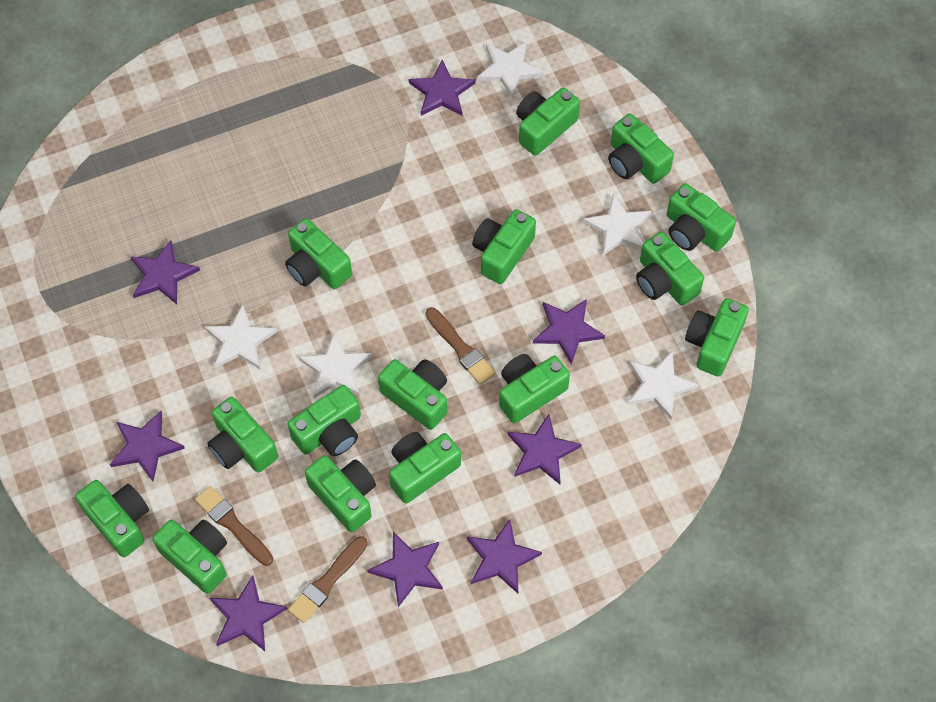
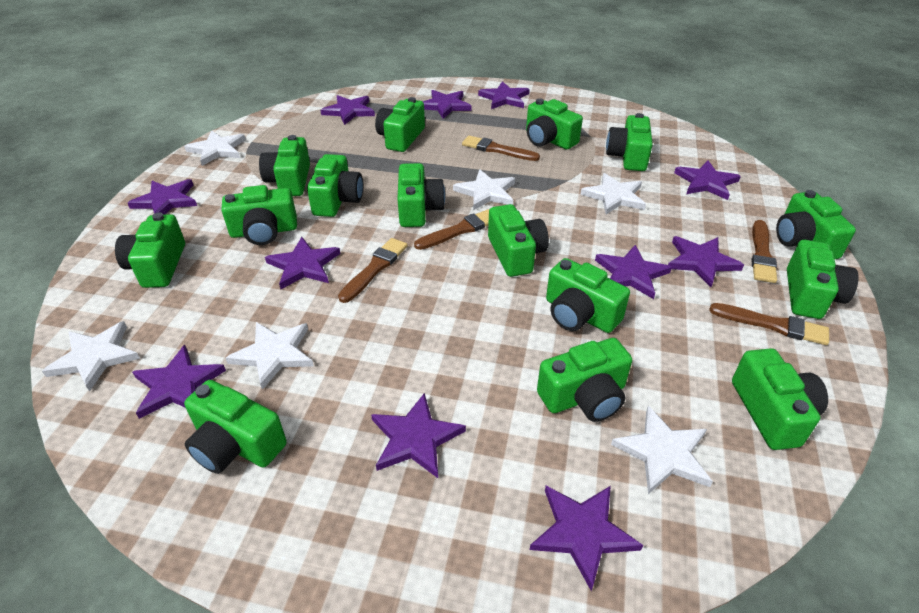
brown brush: 3 -> 5
purple star: 8 -> 11
white star: 5 -> 6

